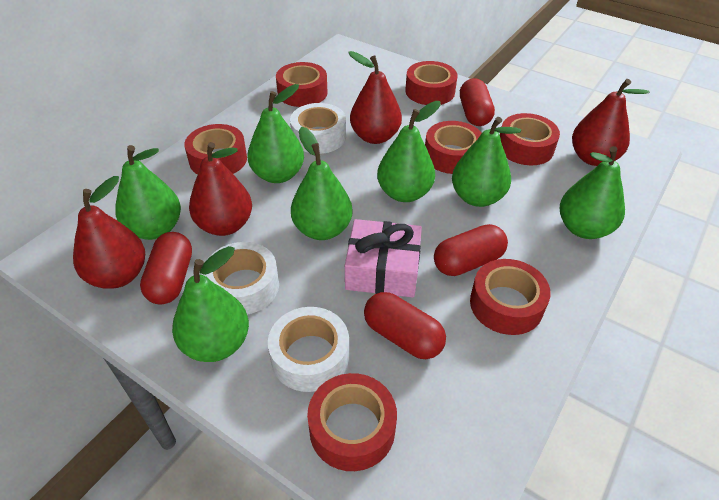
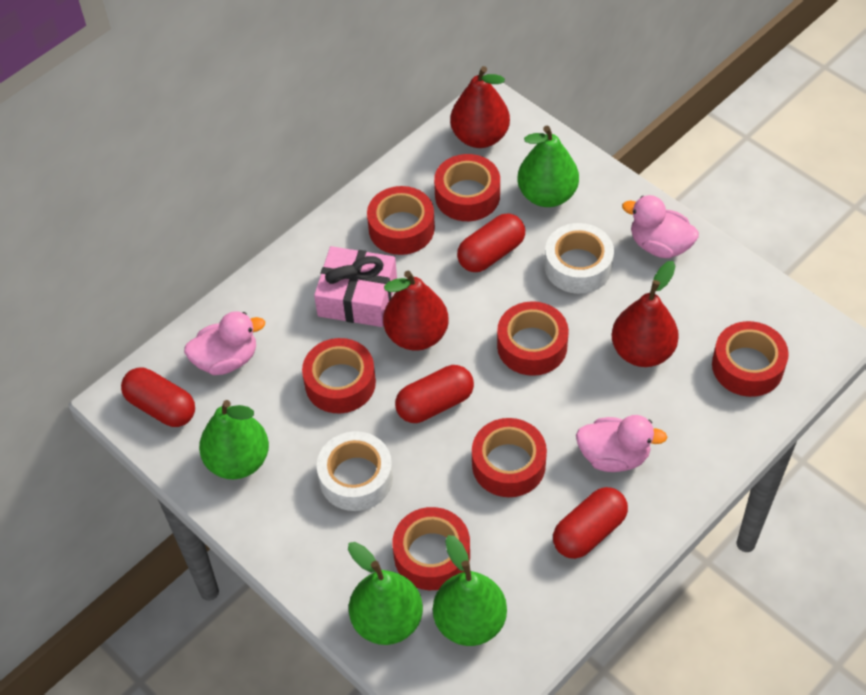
green pear: 7 -> 4
pink duck: 0 -> 3
red pear: 4 -> 3
white tape: 3 -> 2

